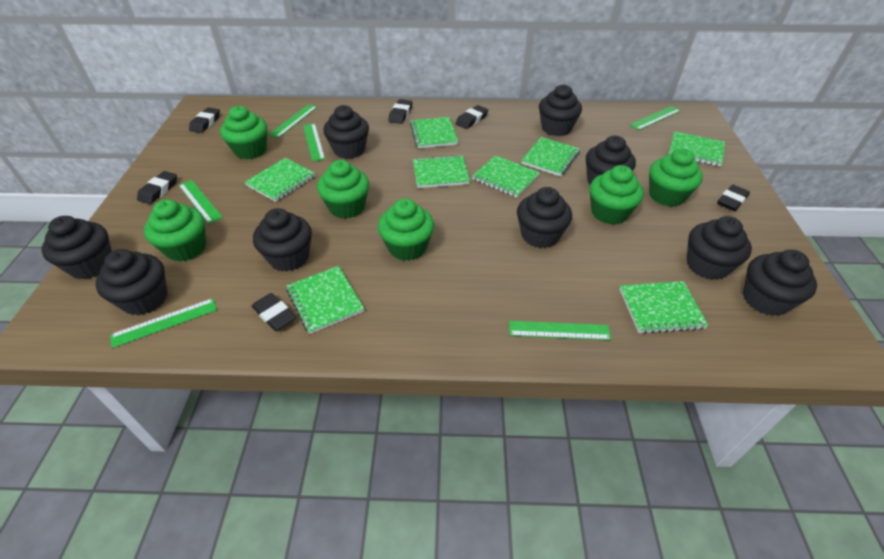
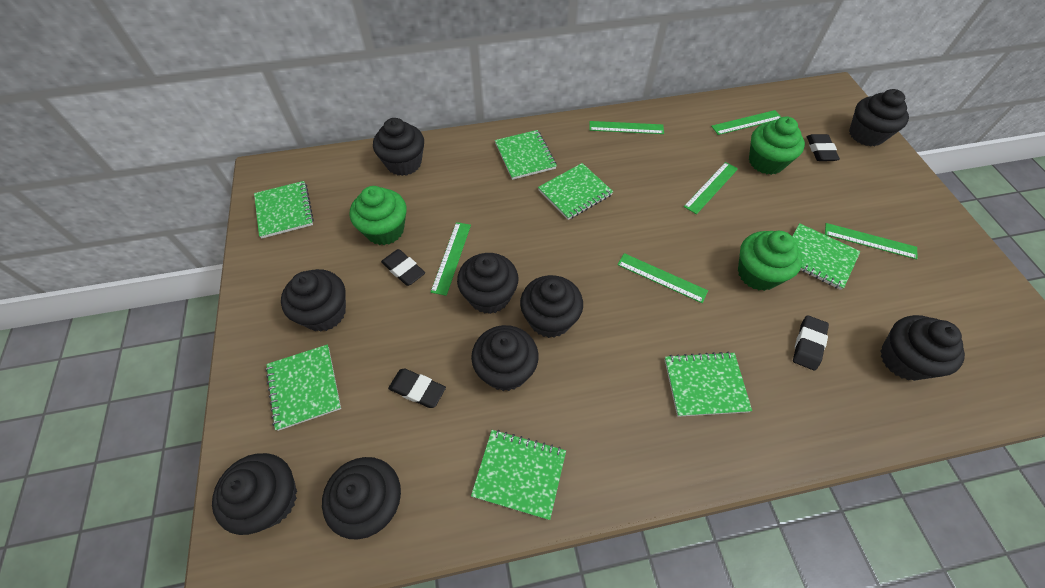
black eraser: 6 -> 4
green cupcake: 6 -> 3
green notebook: 8 -> 7

